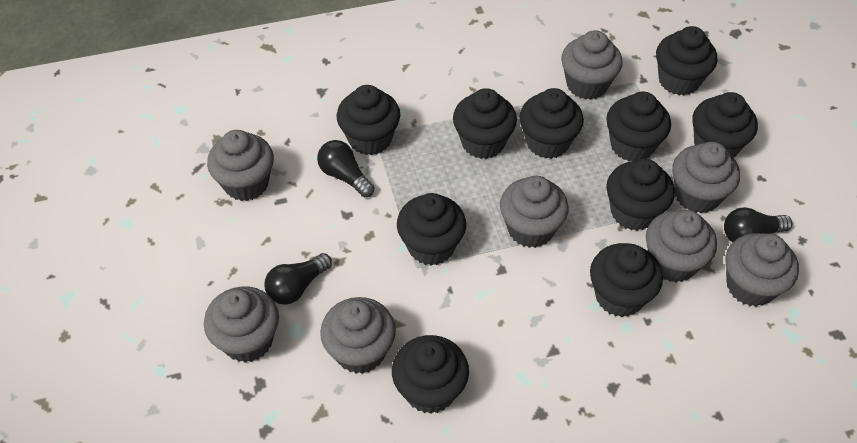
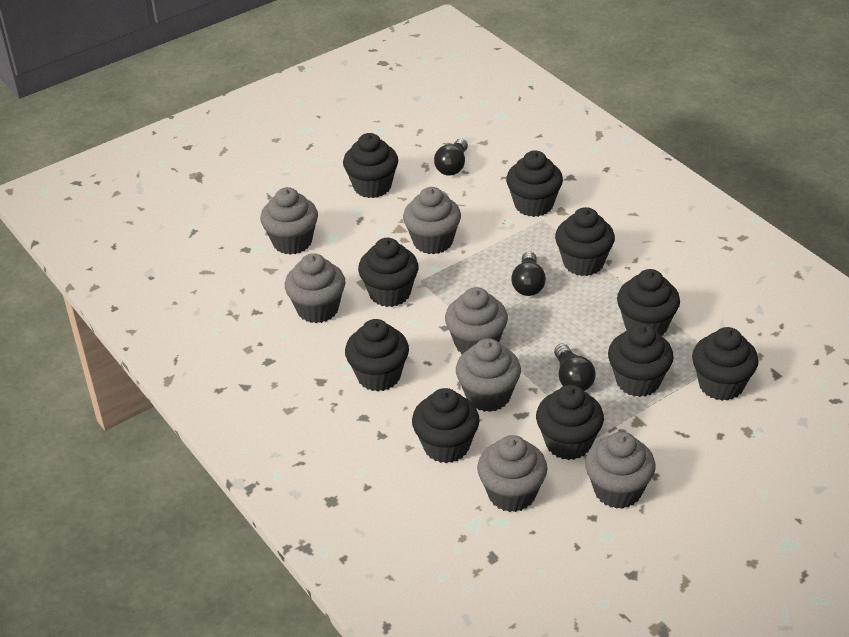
grey cupcake: 8 -> 7

